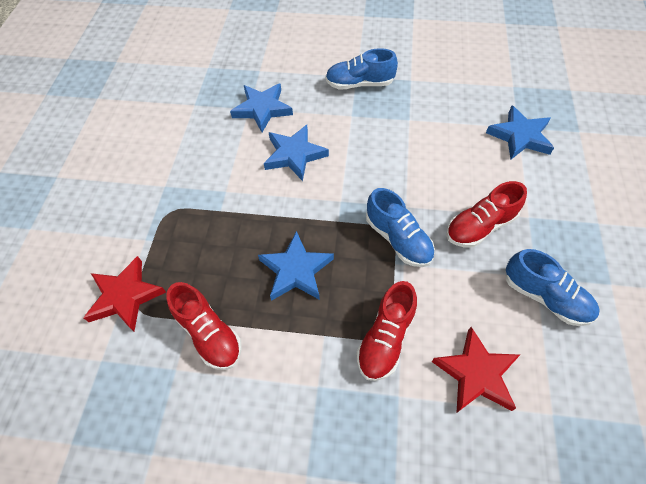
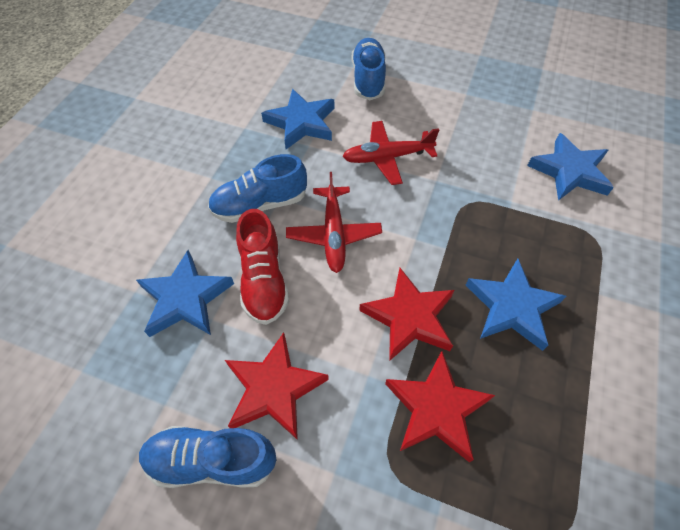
red plane: 0 -> 2
red shoe: 3 -> 1
red star: 2 -> 3

